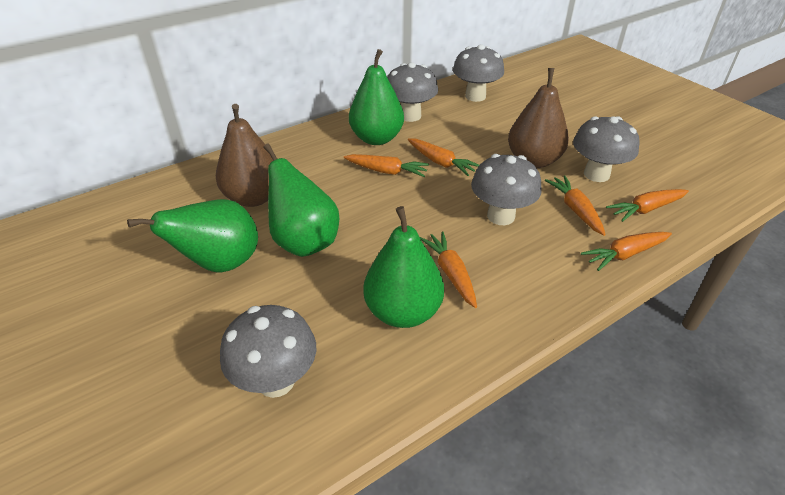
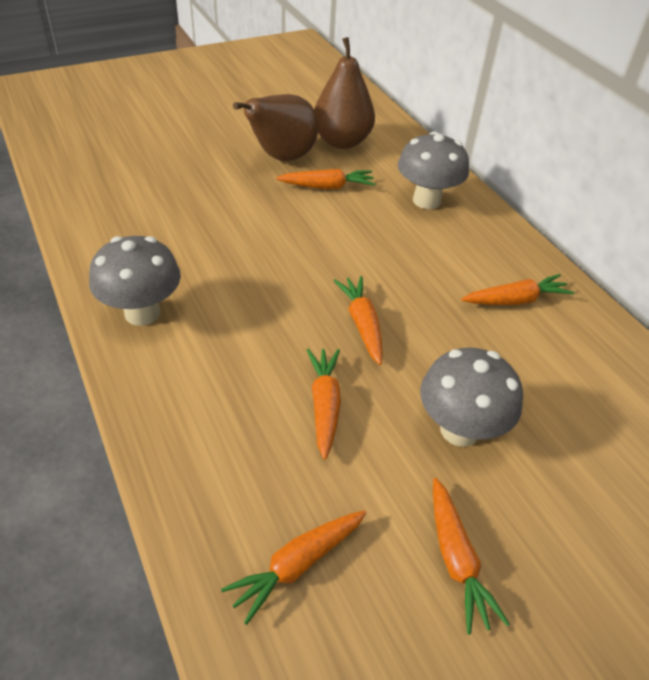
green pear: 4 -> 0
grey mushroom: 5 -> 3

